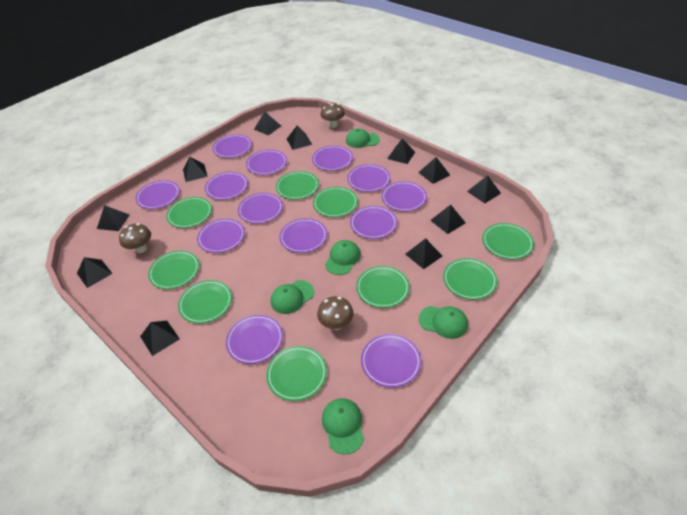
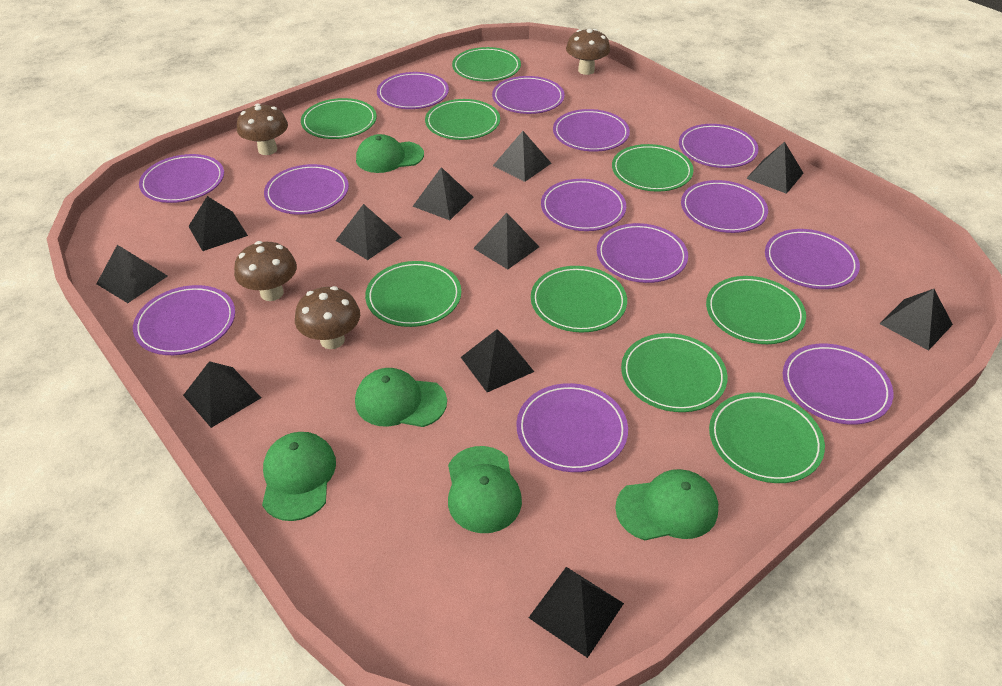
brown mushroom: 3 -> 4

